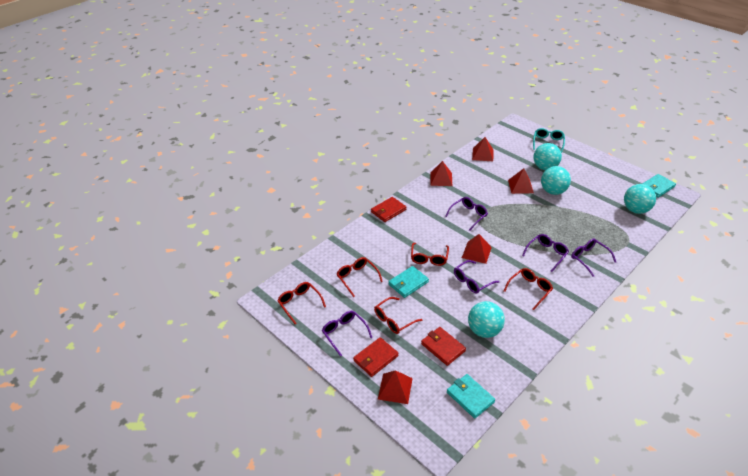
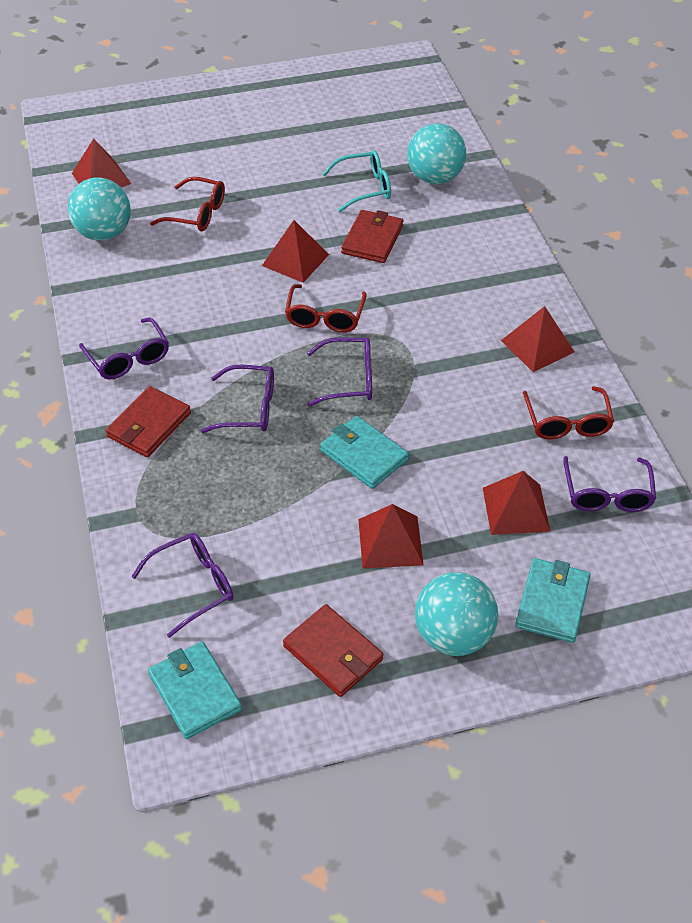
red glasses: 5 -> 3
turquoise ball: 4 -> 3

